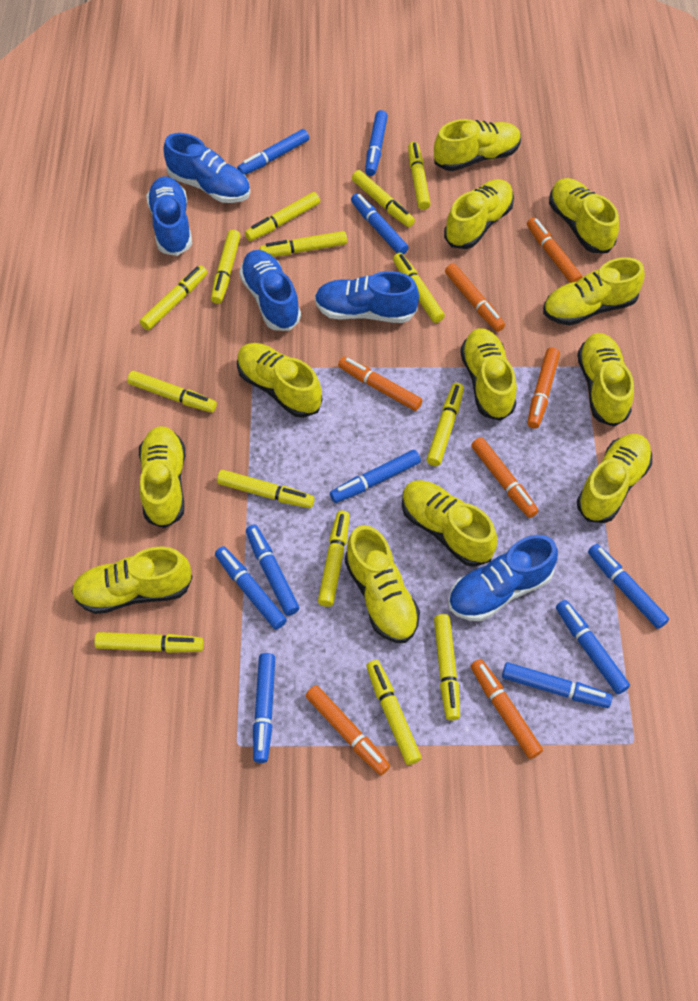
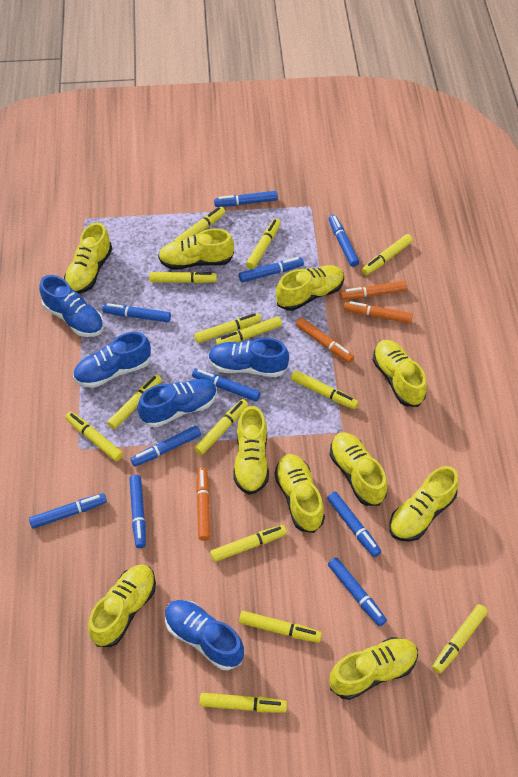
orange marker: 7 -> 4
yellow shoe: 12 -> 10

